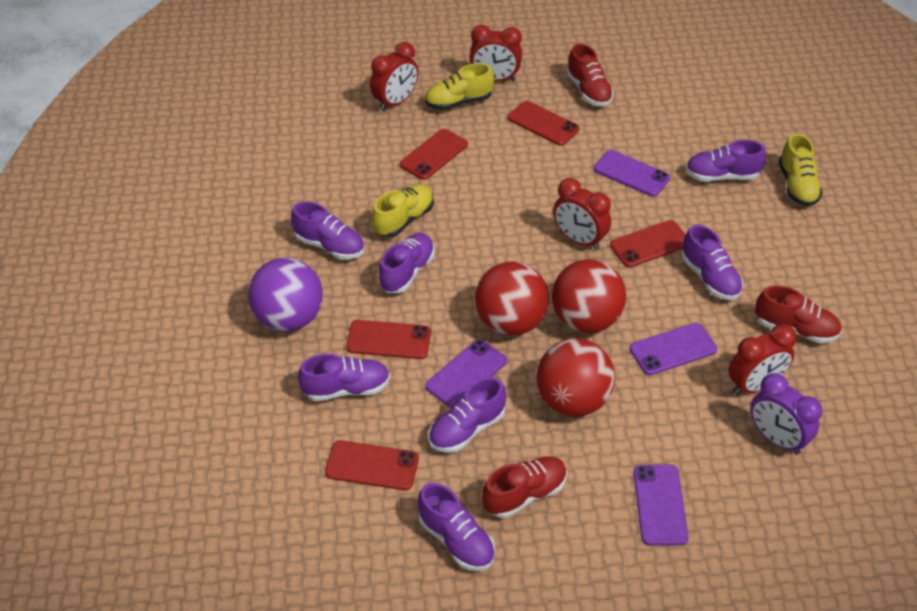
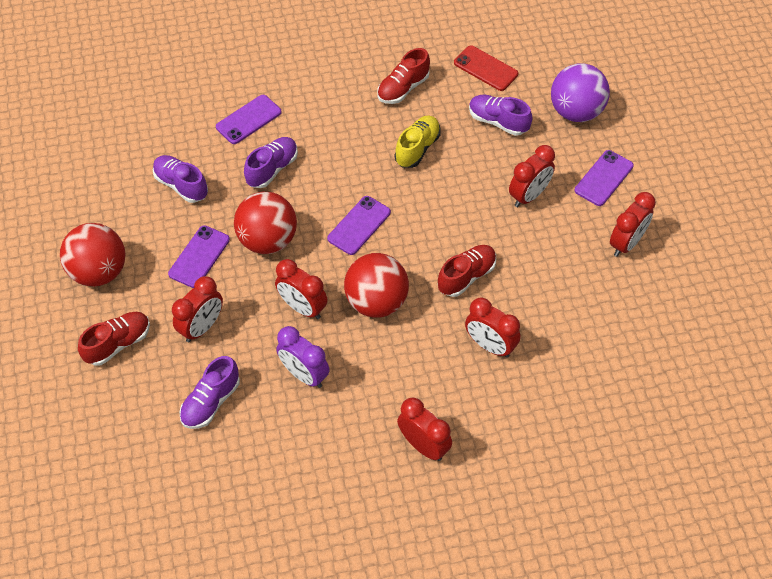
purple shoe: 7 -> 4
red clock: 4 -> 6
red phone: 5 -> 1
yellow shoe: 3 -> 1

